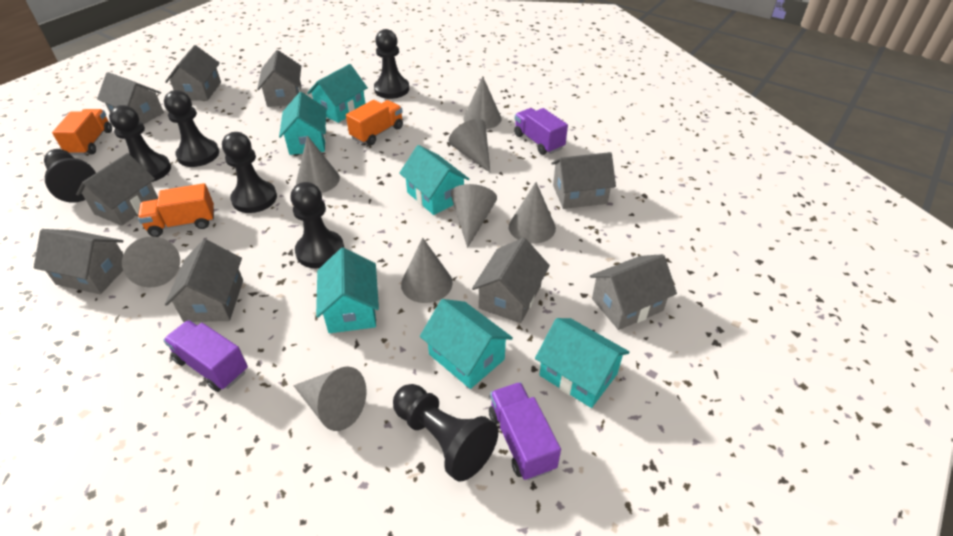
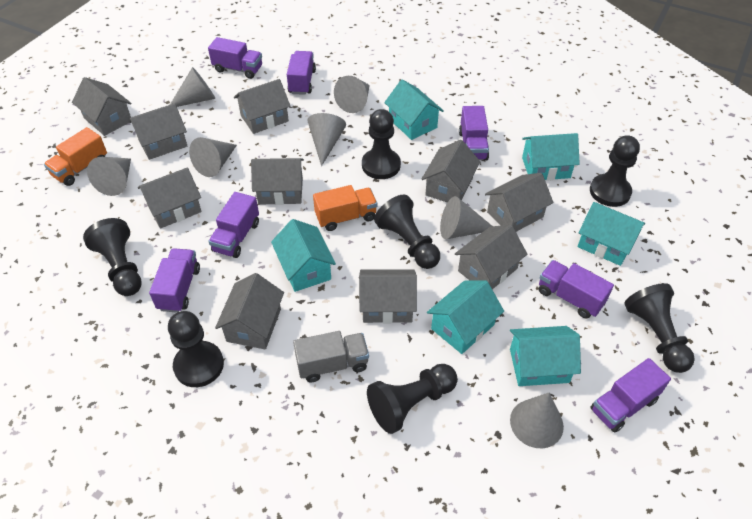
grey cone: 8 -> 7
grey house: 9 -> 10
grey truck: 0 -> 1
orange truck: 3 -> 2
purple truck: 3 -> 7

